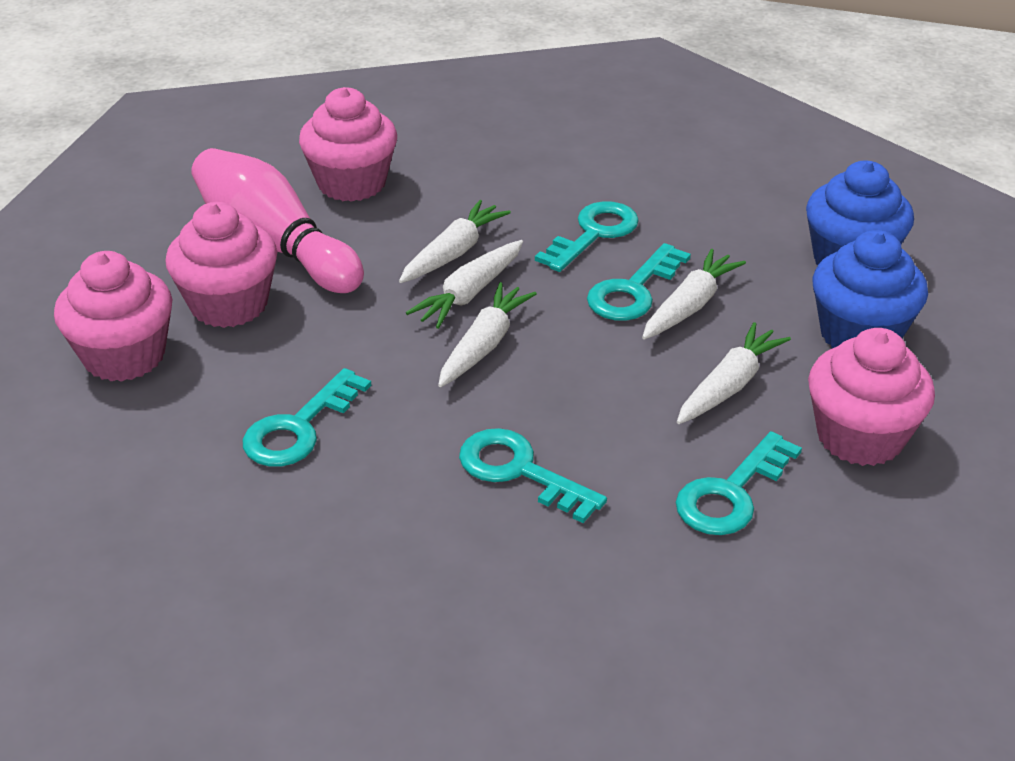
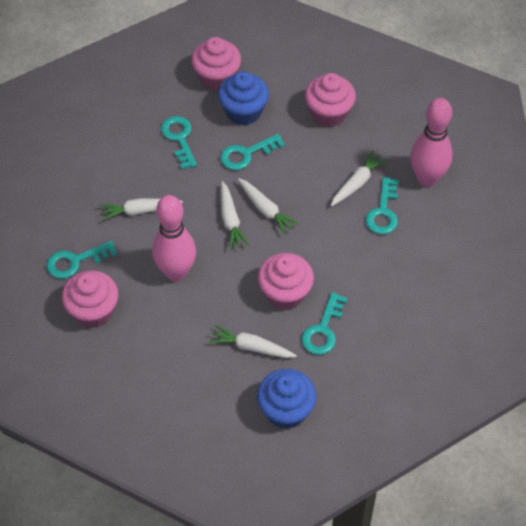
pink bowling pin: 1 -> 2

